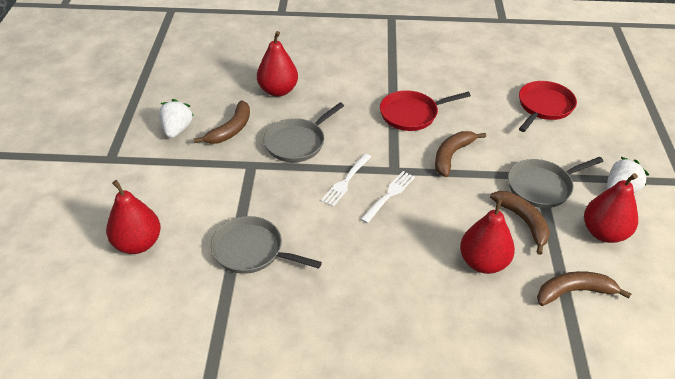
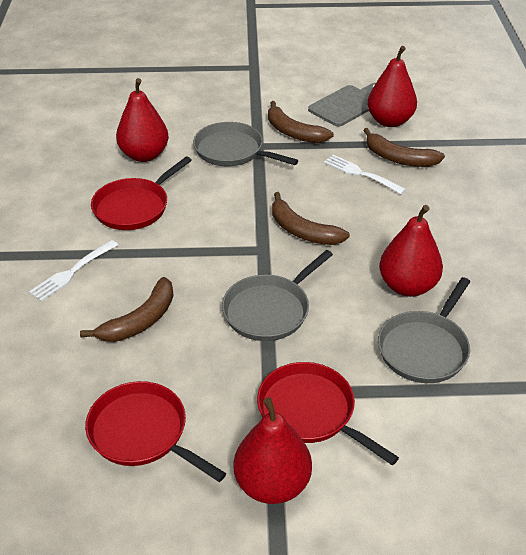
grey cutting board: 0 -> 1
red pan: 2 -> 3
white strawberry: 2 -> 0

